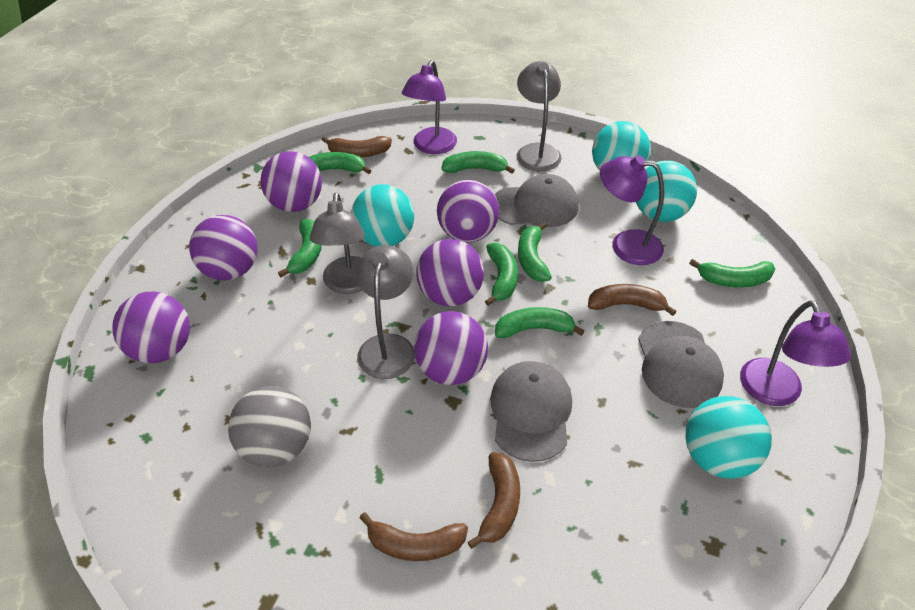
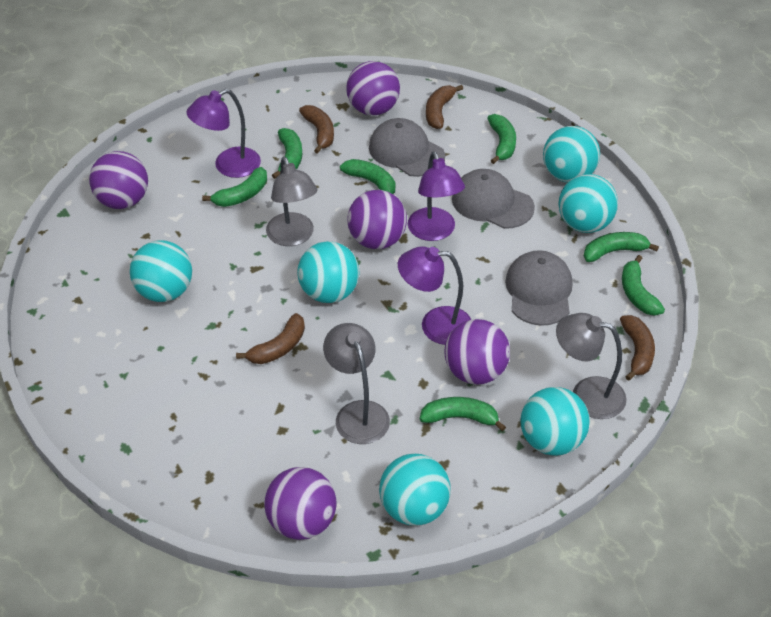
grey ball: 1 -> 0
purple ball: 6 -> 5
turquoise ball: 4 -> 6

